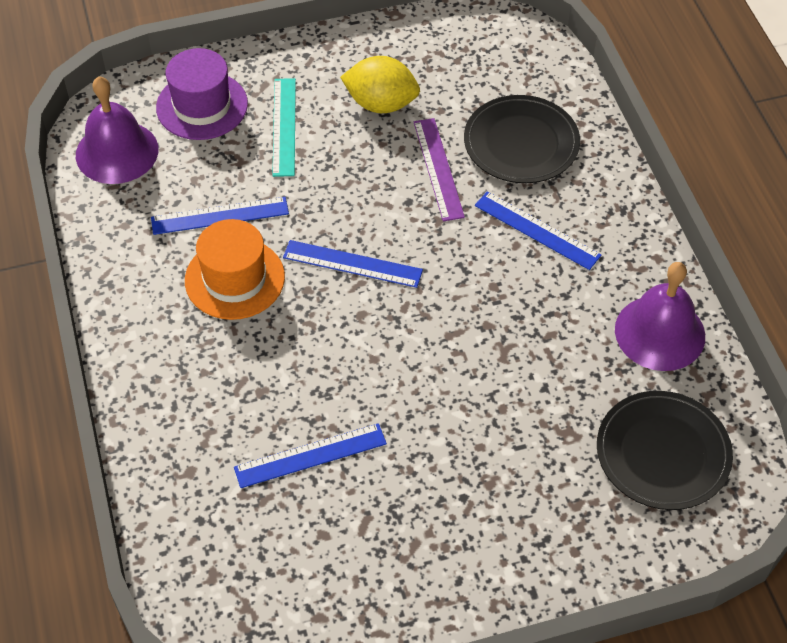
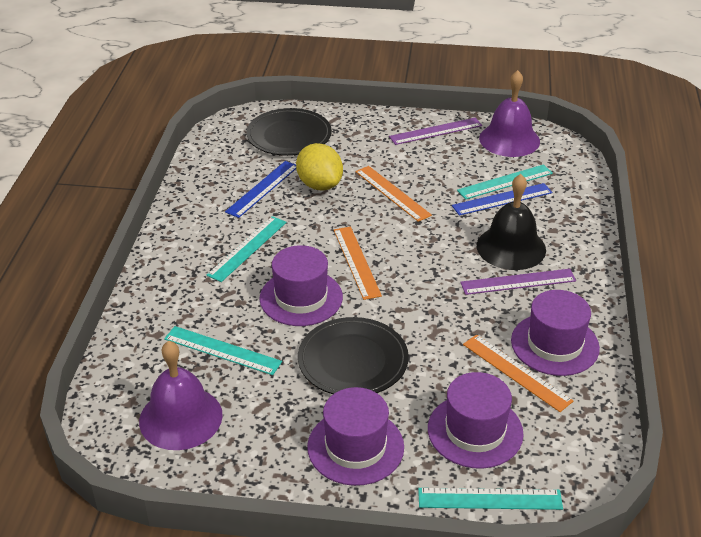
black bell: 0 -> 1
blue ruler: 4 -> 2
orange hat: 1 -> 0
orange ruler: 0 -> 3
purple hat: 1 -> 4
purple ruler: 1 -> 2
turquoise ruler: 1 -> 4

